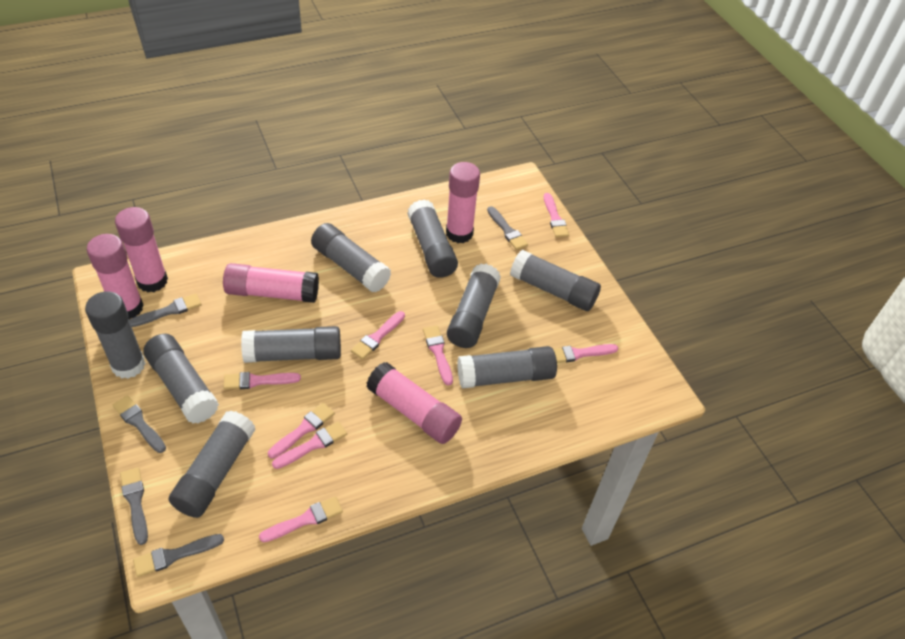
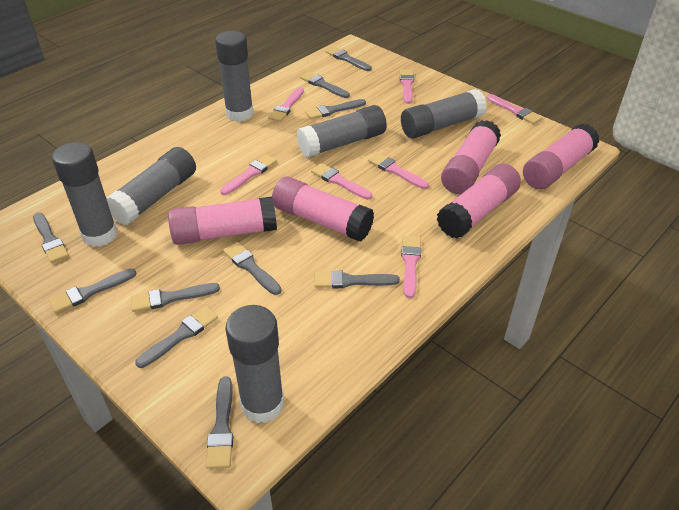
grey brush: 5 -> 10
grey glue stick: 9 -> 6
pink brush: 8 -> 7

